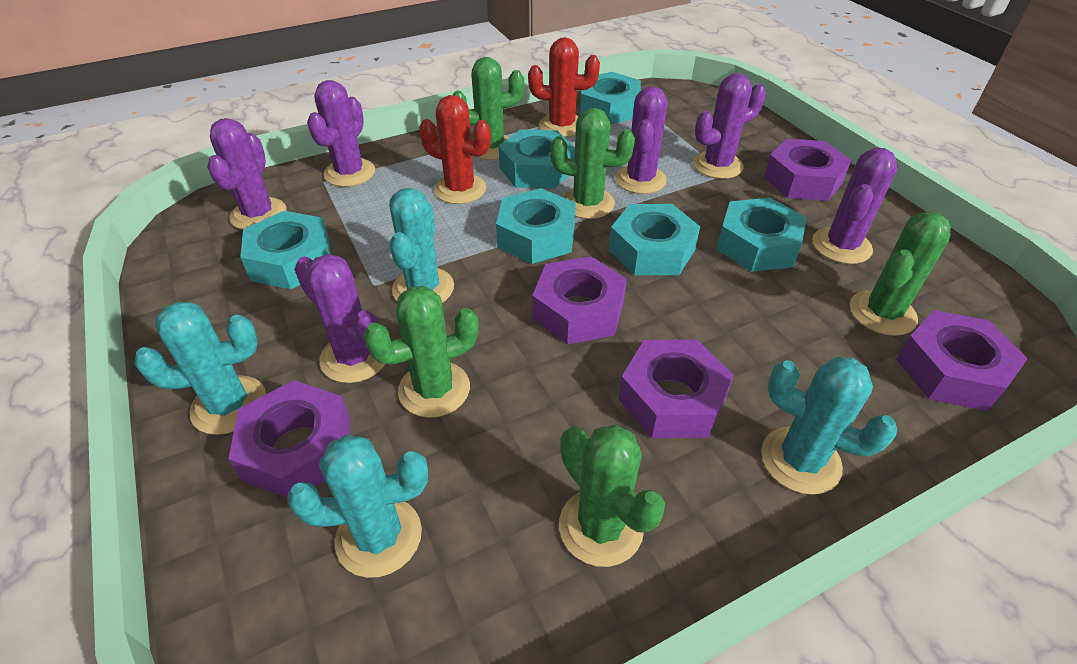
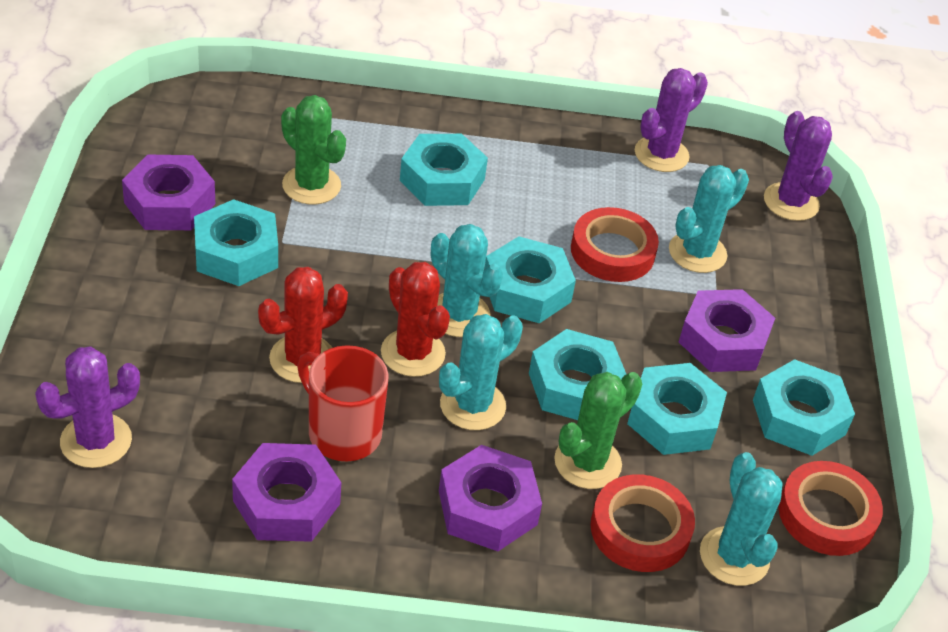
green cactus: 5 -> 2
purple cactus: 6 -> 3
purple nut: 5 -> 4
red mug: 0 -> 1
red tape: 0 -> 3

